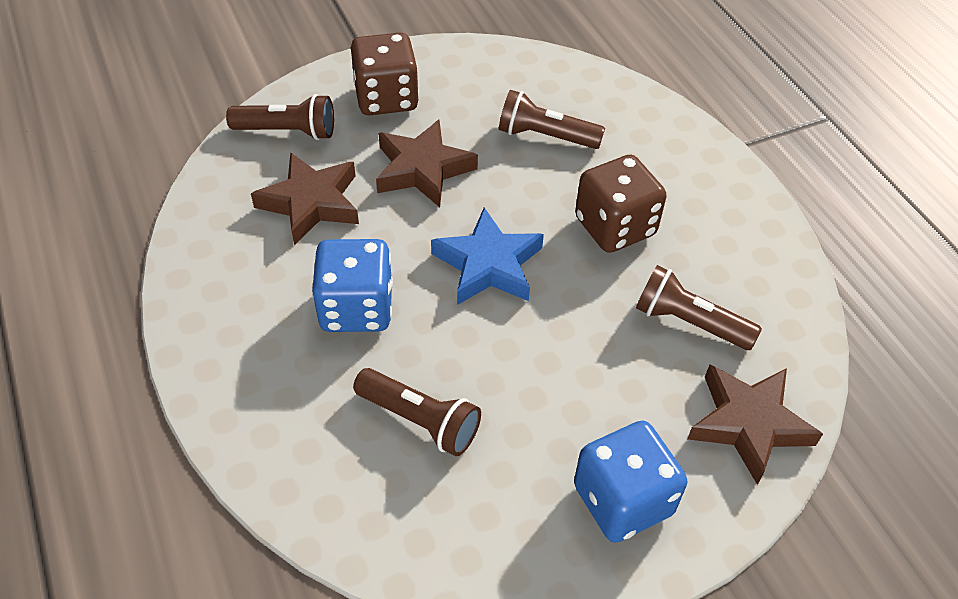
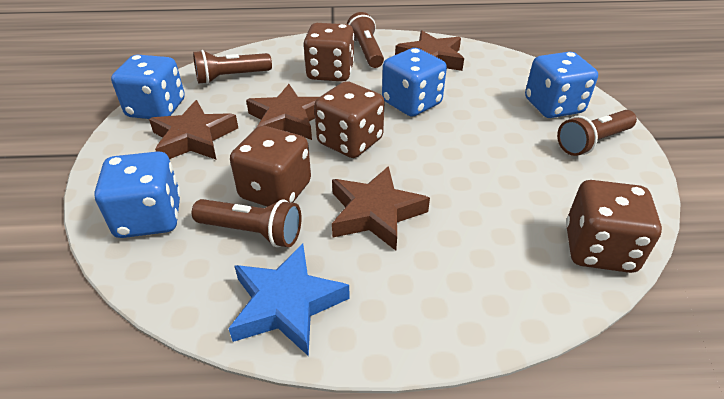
blue dice: 2 -> 4
brown dice: 2 -> 4
brown star: 3 -> 4

